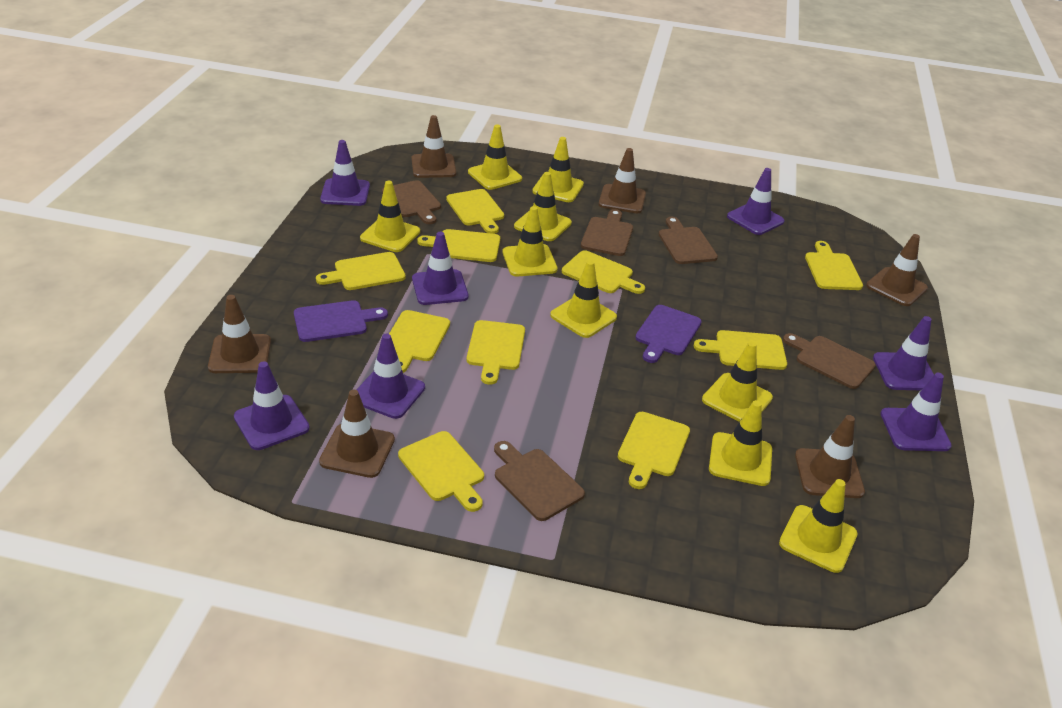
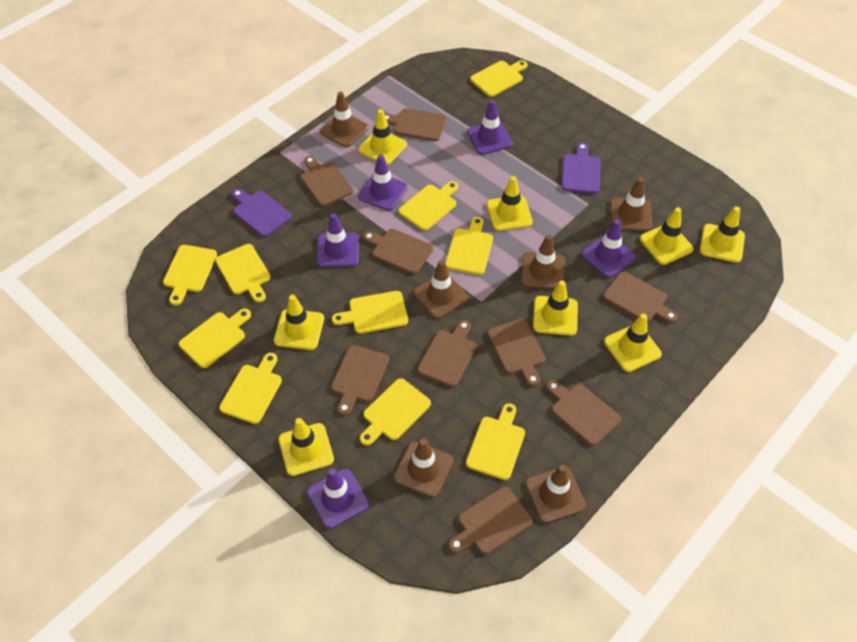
brown cutting board: 5 -> 9
purple traffic cone: 7 -> 5
yellow traffic cone: 9 -> 8

